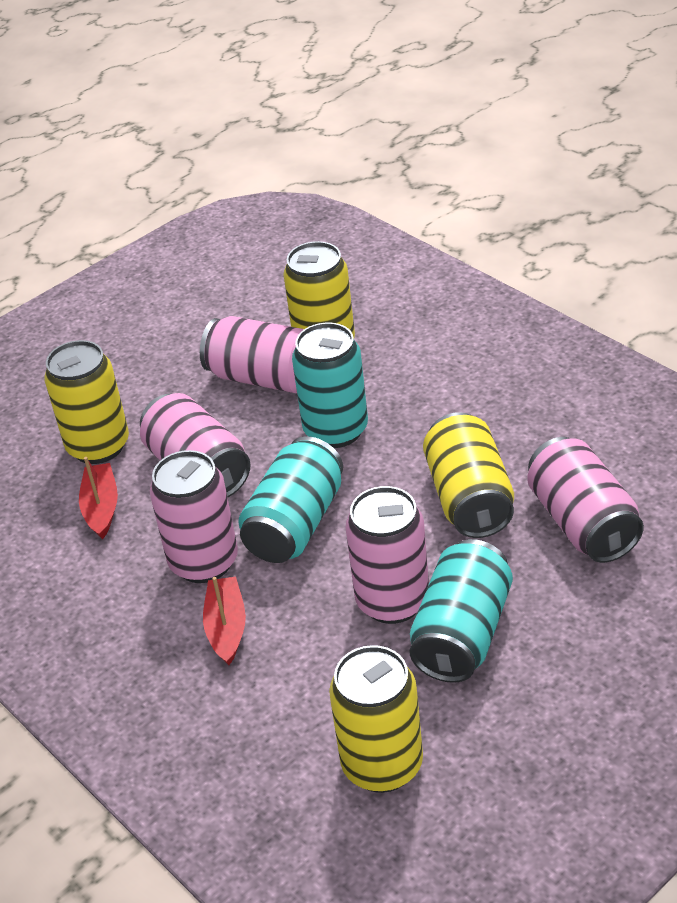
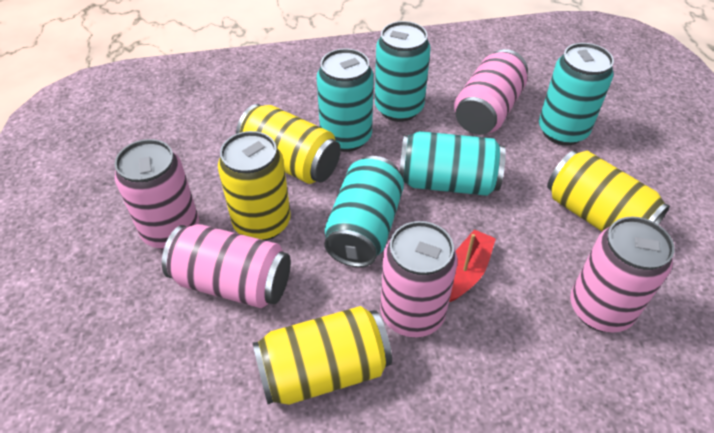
red boat: 2 -> 1
turquoise can: 3 -> 5

